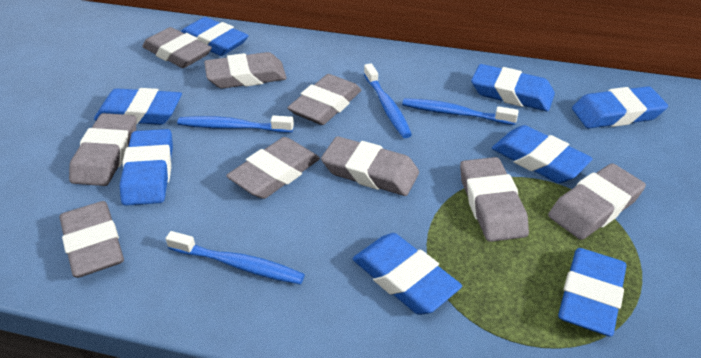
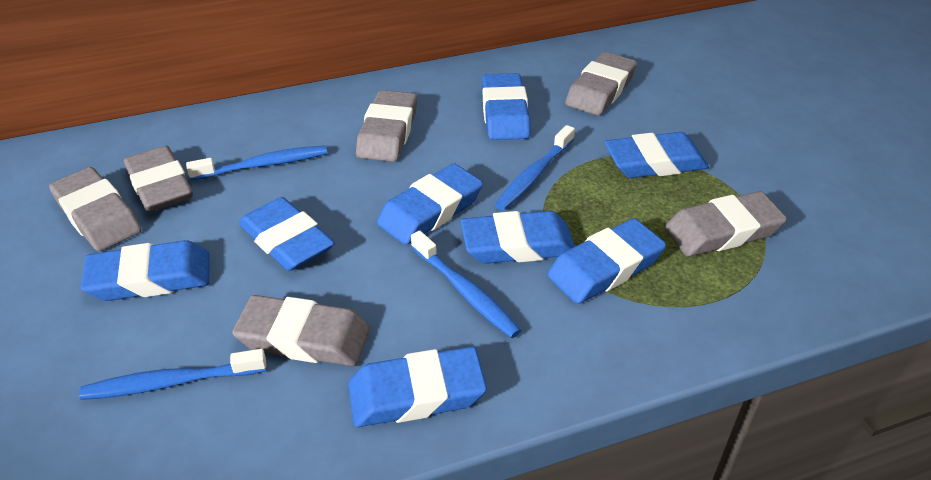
grey eraser: 9 -> 6

